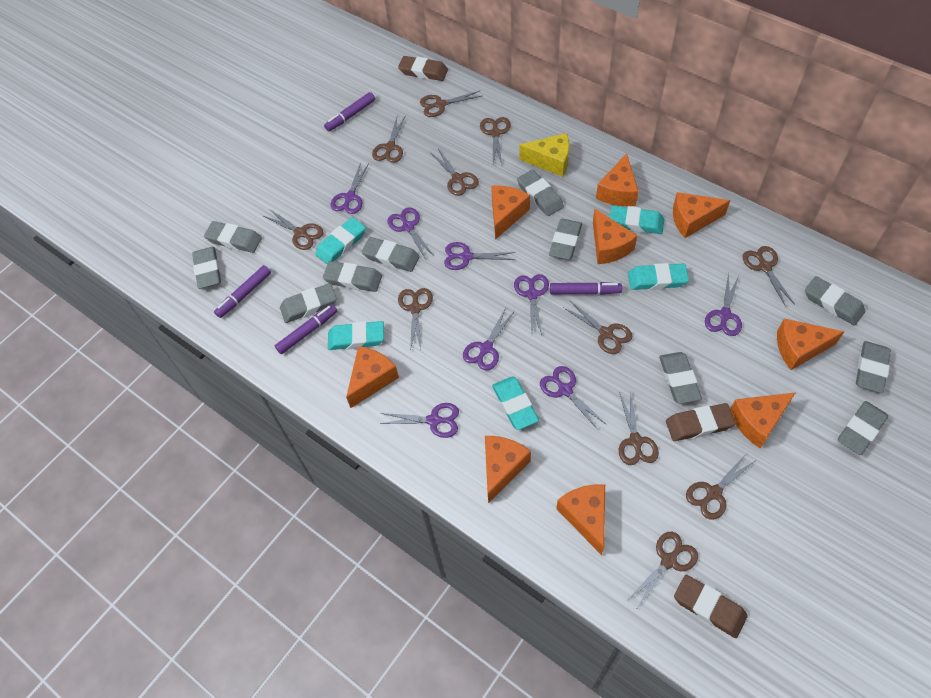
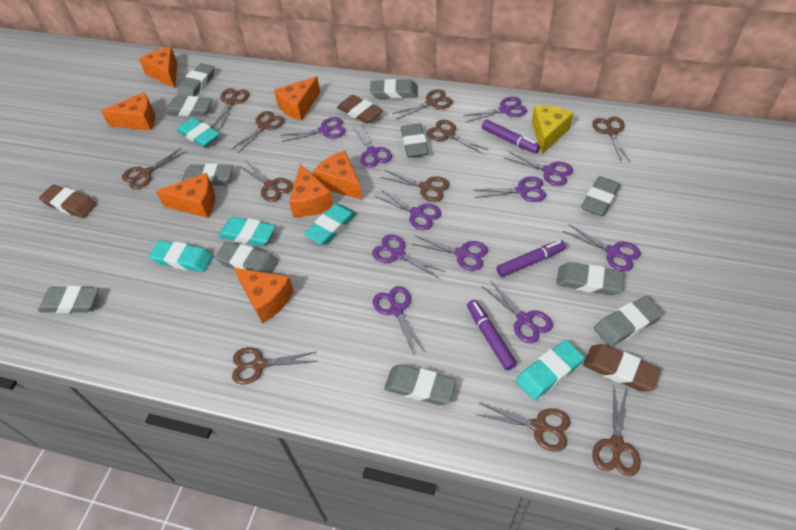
orange cheese: 9 -> 7
purple marker: 4 -> 3
purple scissors: 8 -> 11

